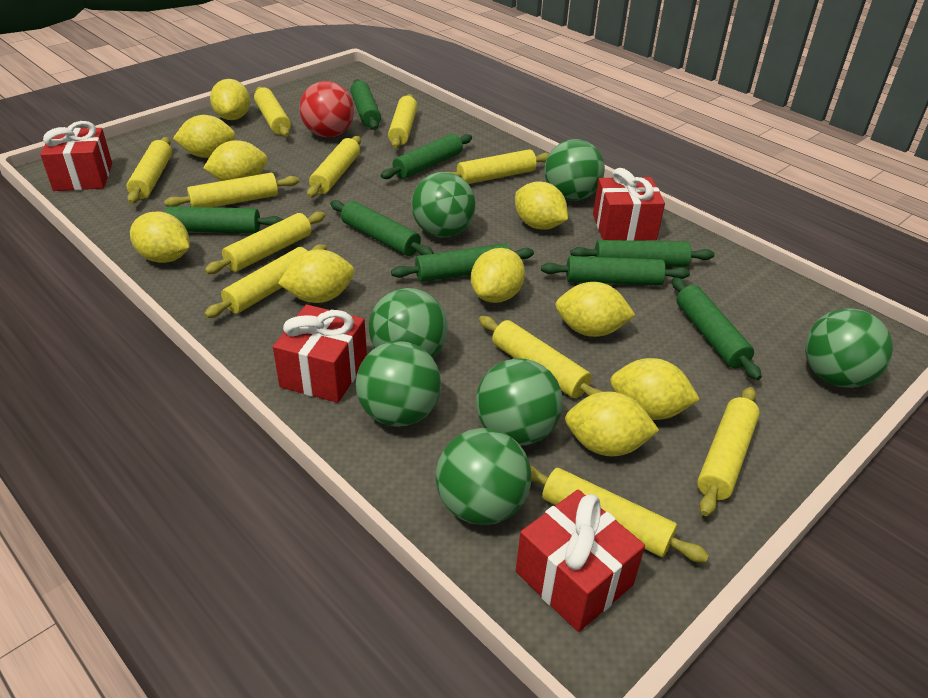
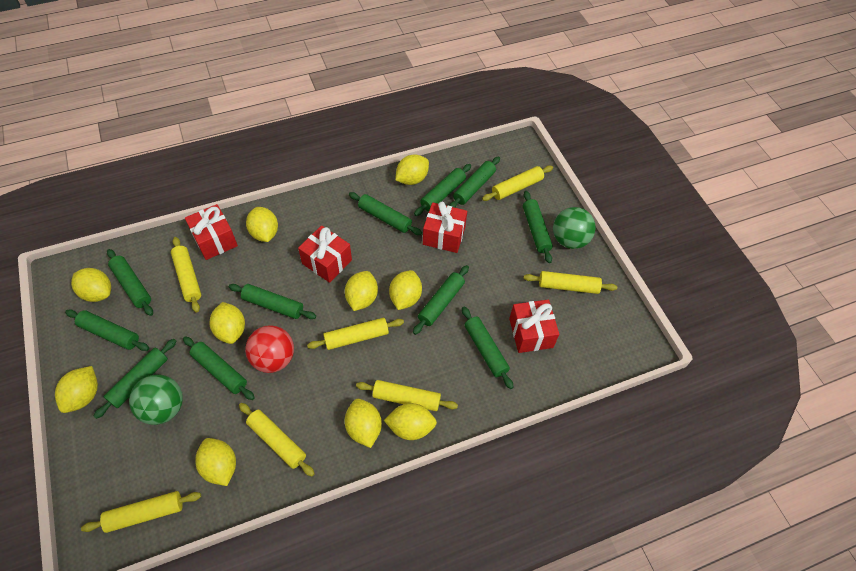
green ball: 7 -> 2
green rolling pin: 8 -> 11
yellow rolling pin: 11 -> 7

